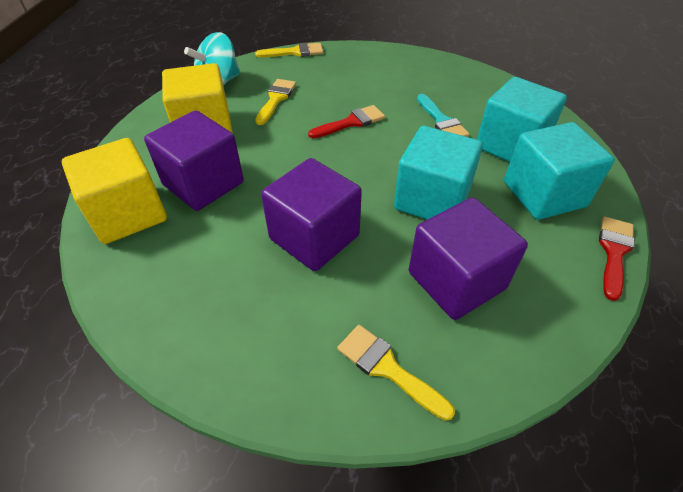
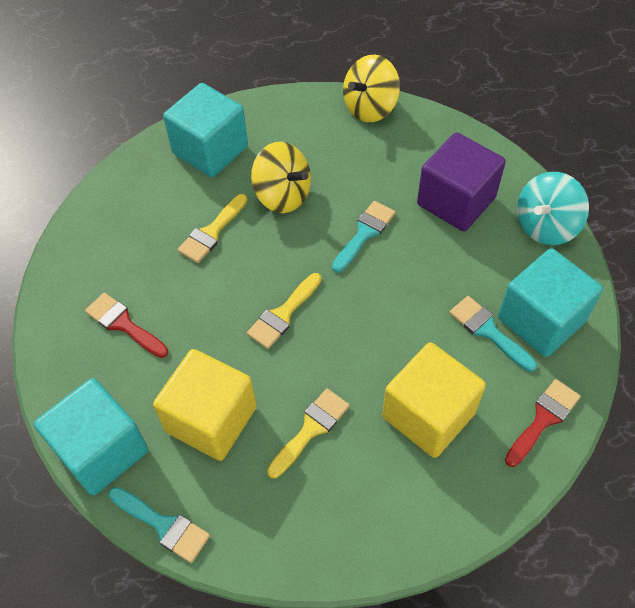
purple cube: 3 -> 1
turquoise brush: 1 -> 3
yellow spinning top: 0 -> 2

